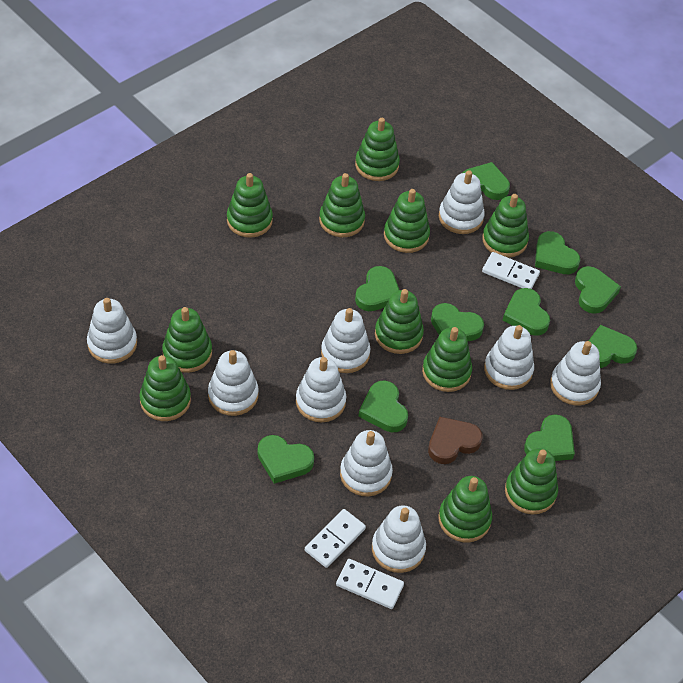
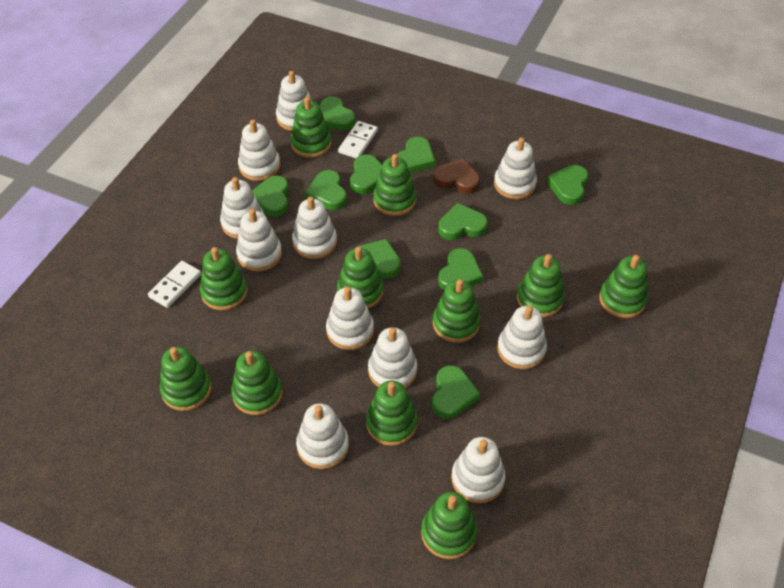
white domino: 3 -> 2
white stacking toy: 9 -> 11

